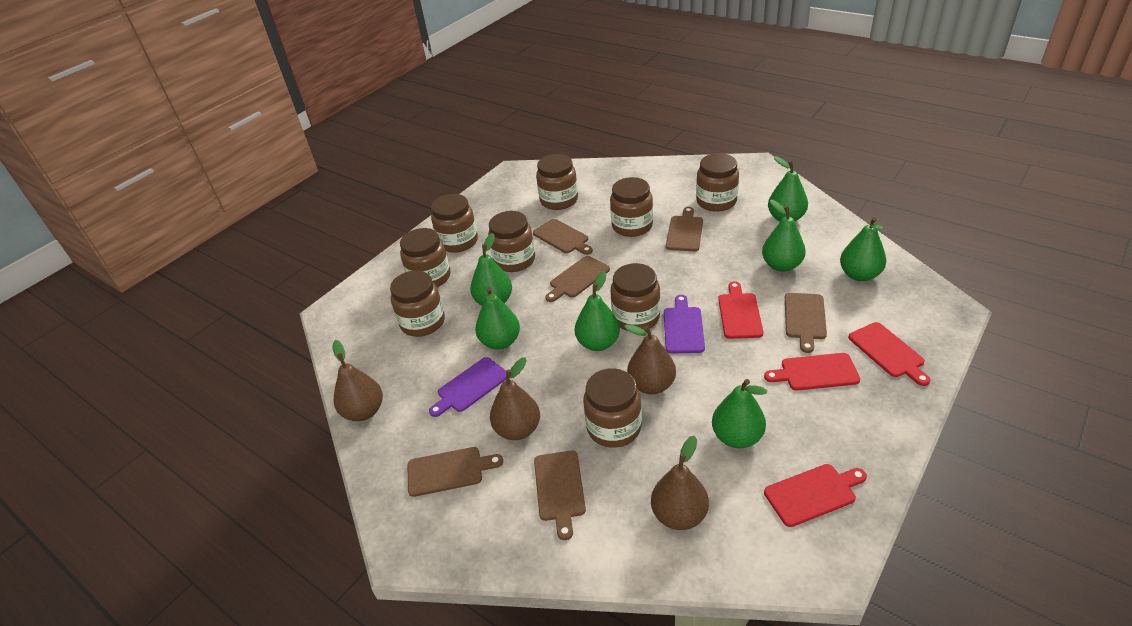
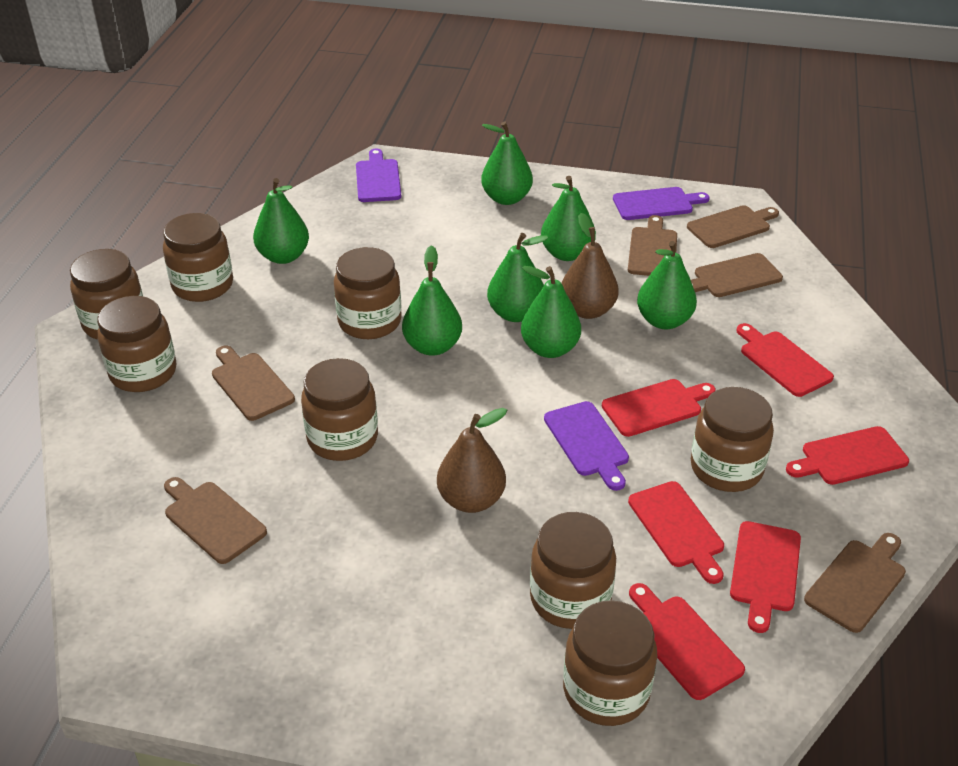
brown jar: 9 -> 8
brown pear: 4 -> 2
purple cutting board: 2 -> 3
red cutting board: 4 -> 6

